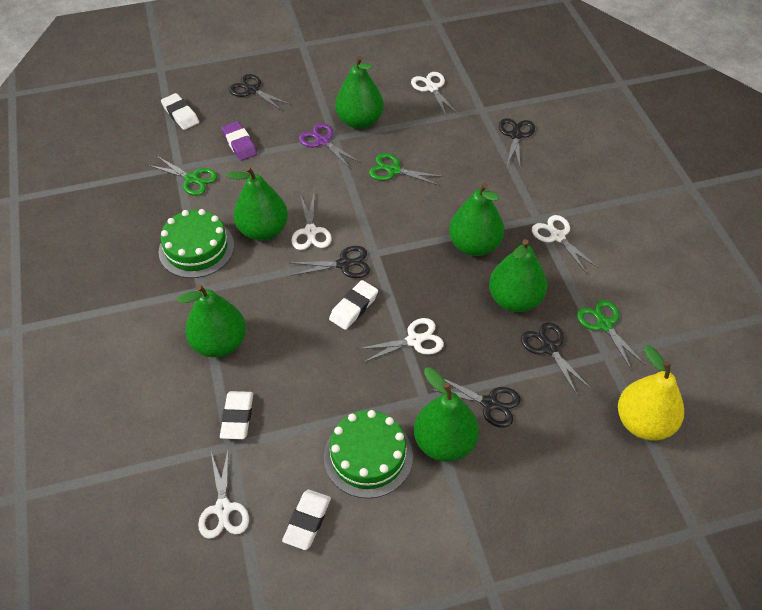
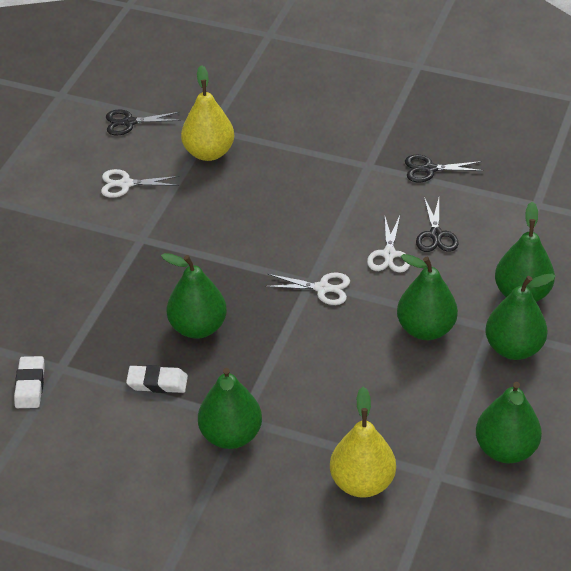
black scissors: 5 -> 3
green cake: 2 -> 0
green scissors: 3 -> 0
purple eraser: 1 -> 0
purple scissors: 1 -> 0
white eraser: 4 -> 2
white scissors: 5 -> 3
yellow pear: 1 -> 2

